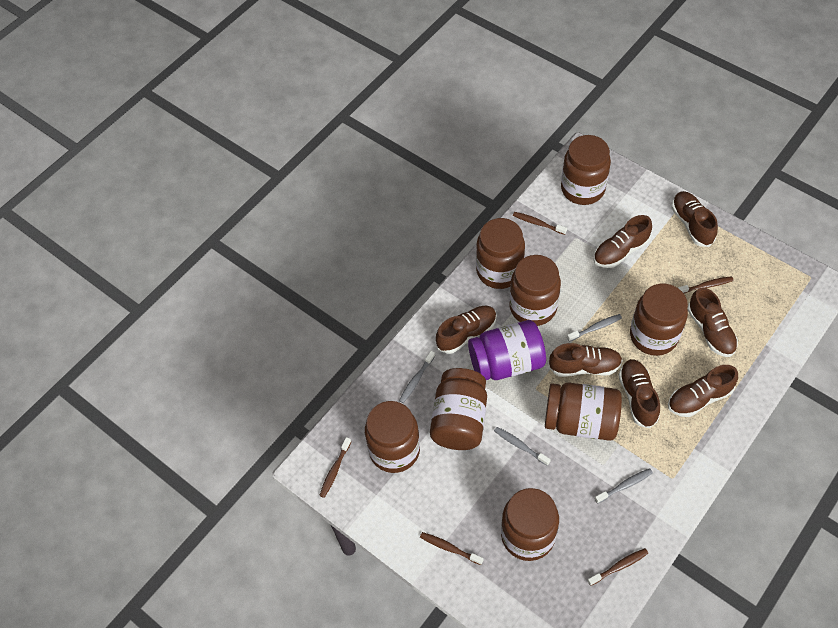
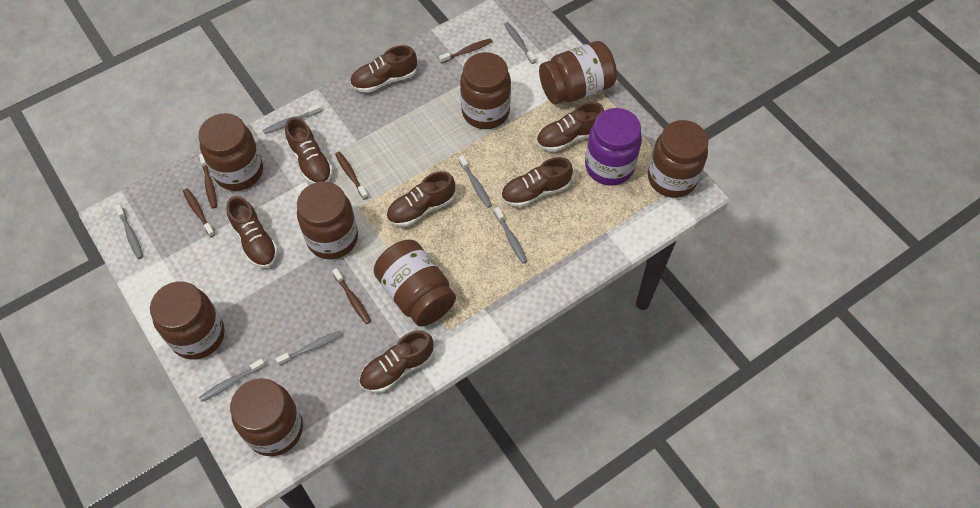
grey toothbrush: 4 -> 7

